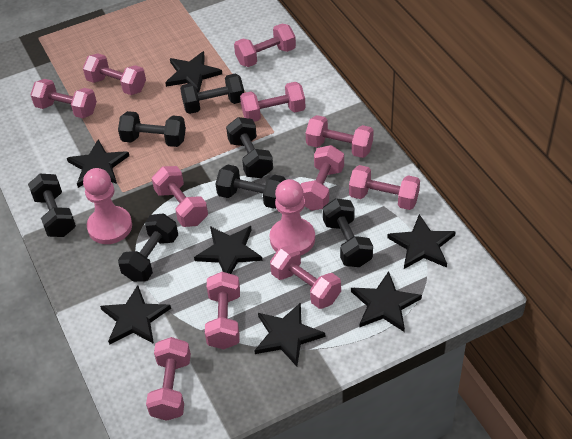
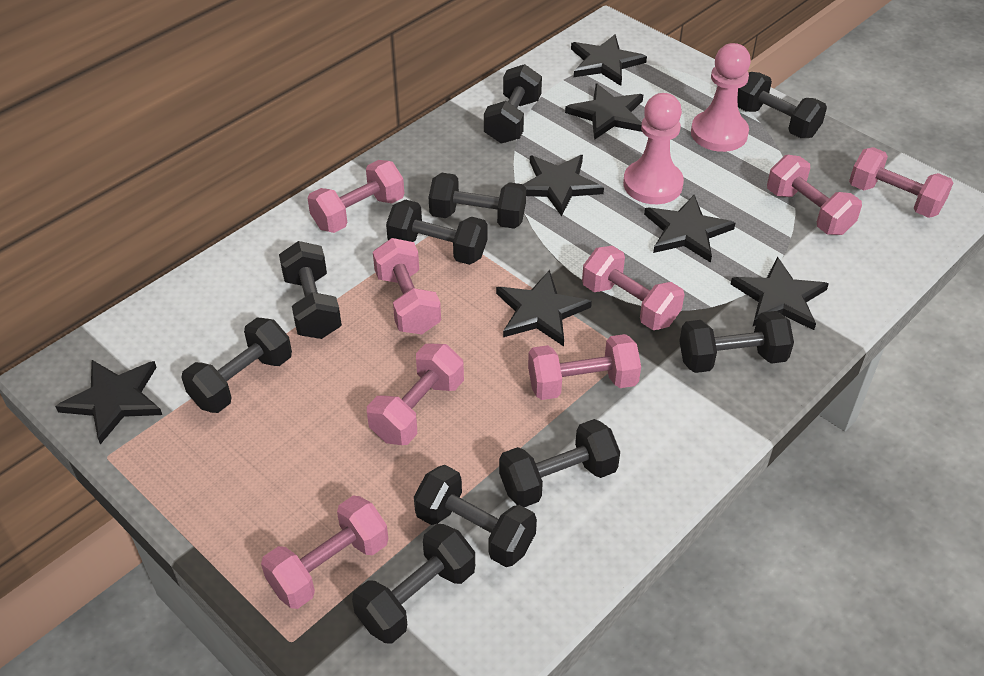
black dumbbell: 7 -> 10
pink dumbbell: 11 -> 8

